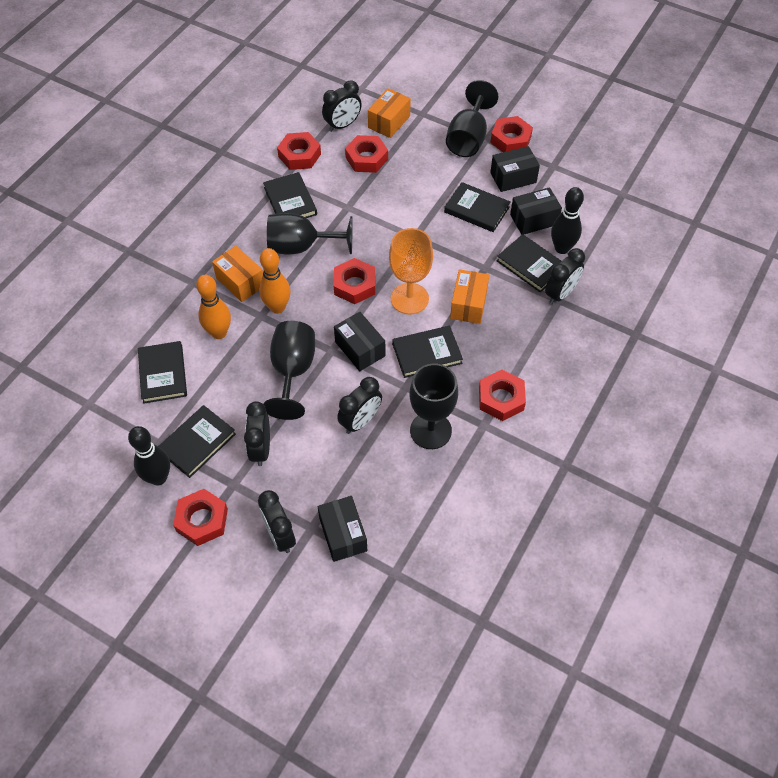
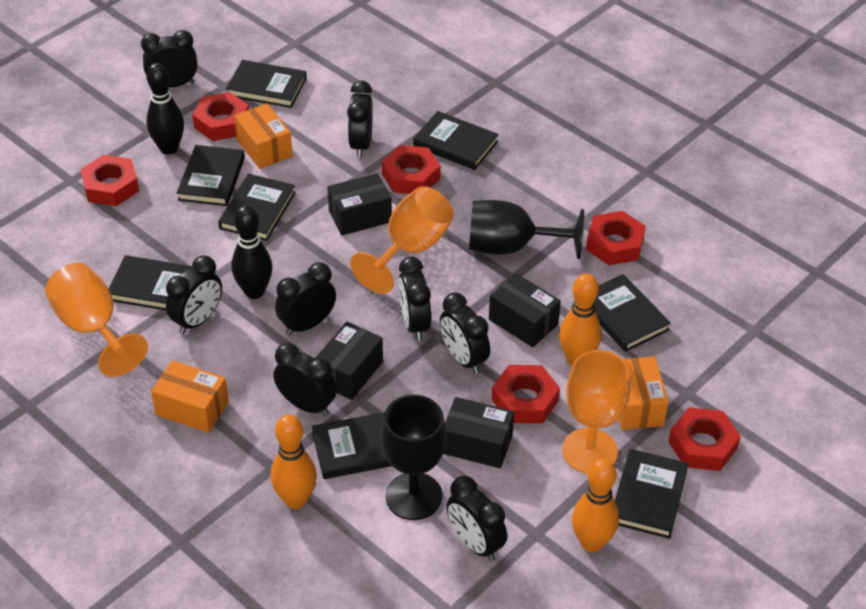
black book: 6 -> 8
black clock: 5 -> 8
black goblet: 4 -> 2
orange bowling pin: 2 -> 3
orange goblet: 1 -> 3

